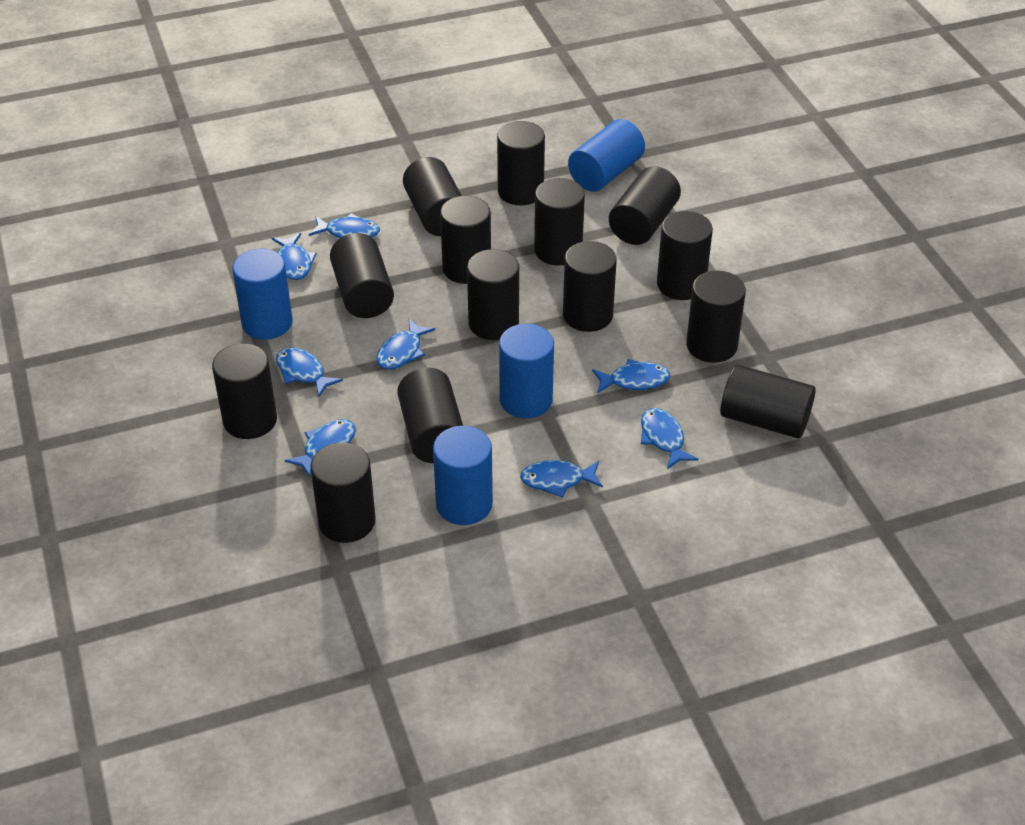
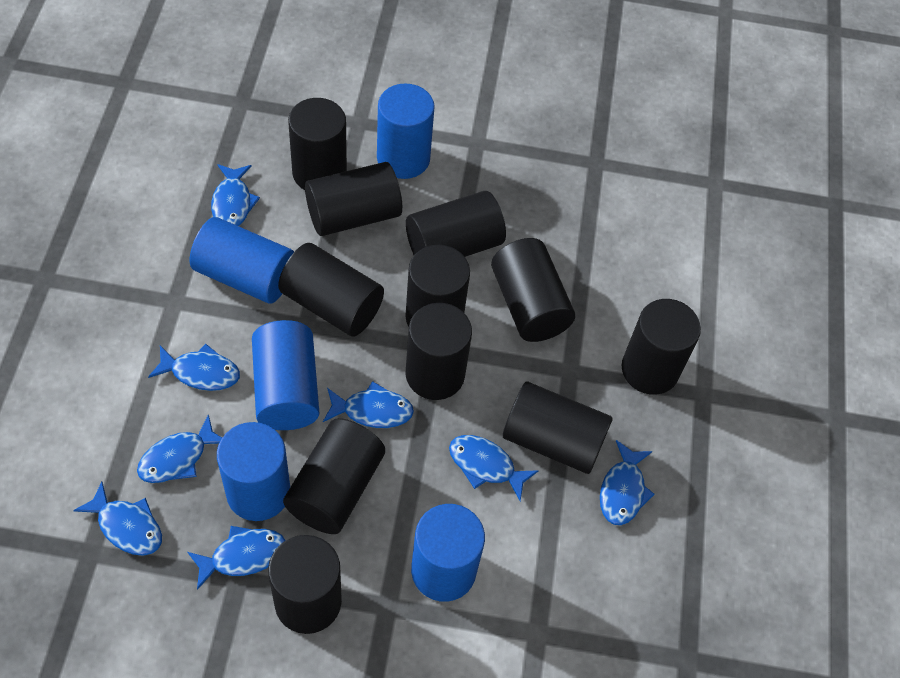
black cylinder: 14 -> 11
blue cylinder: 4 -> 5

